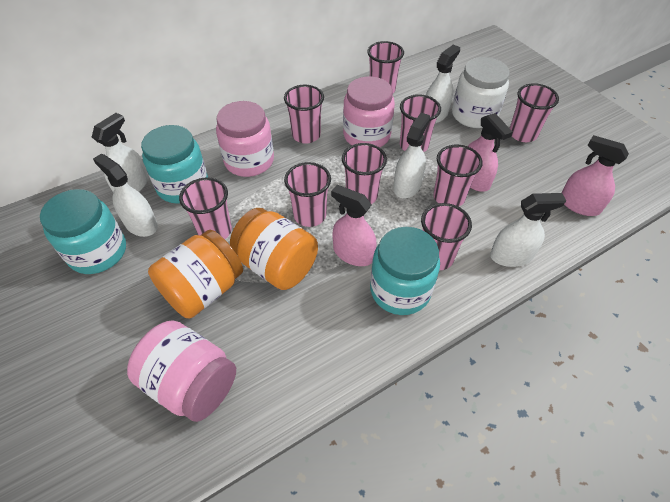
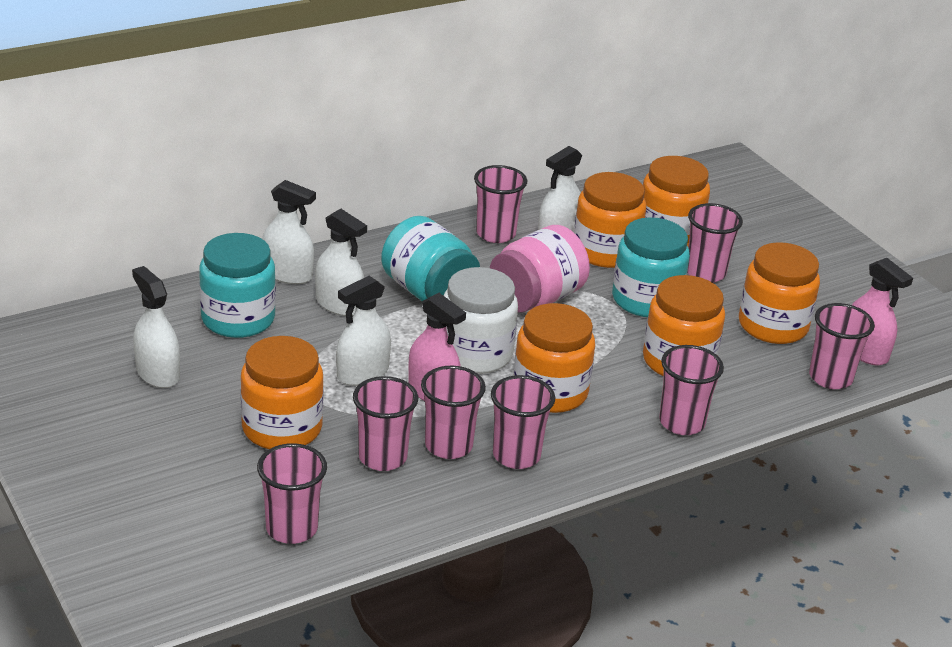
orange jar: 2 -> 6
pink cup: 9 -> 8
pink jar: 3 -> 1
pink spray bottle: 3 -> 2

